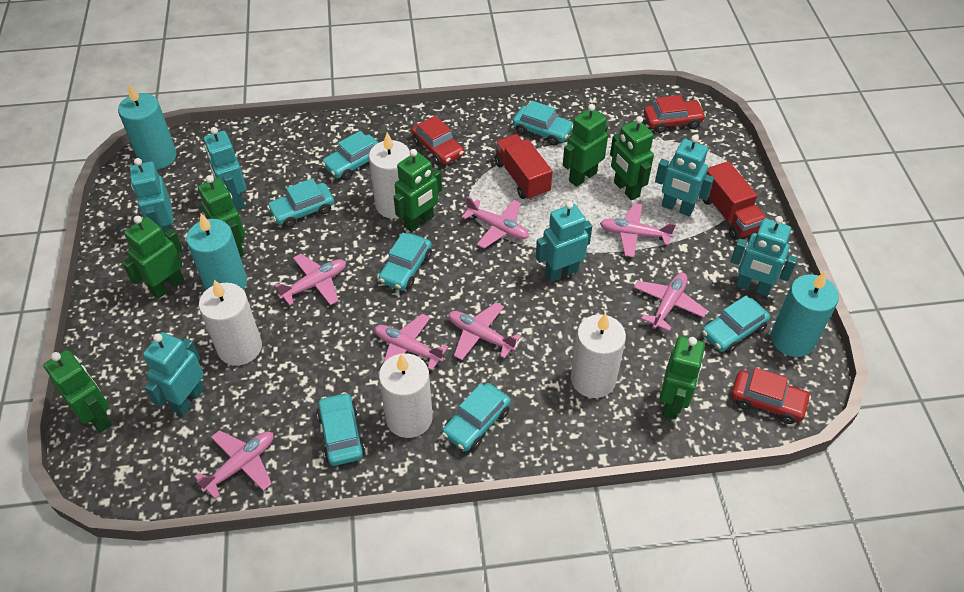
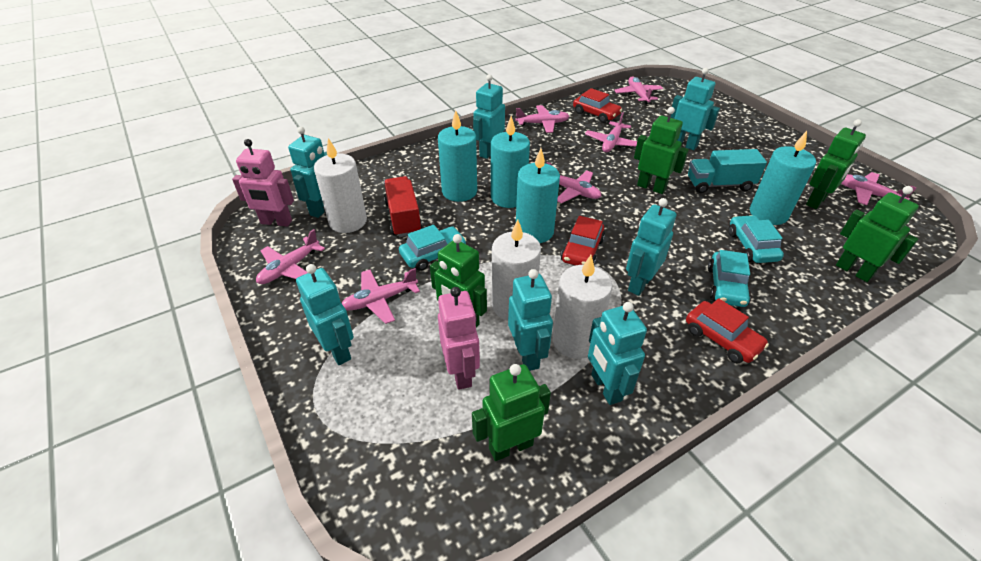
green robot: 7 -> 5
pink robot: 0 -> 2
red truck: 2 -> 1
turquoise candle: 3 -> 4
turquoise car: 7 -> 3
turquoise robot: 6 -> 7
turquoise truck: 0 -> 1
white candle: 4 -> 3

